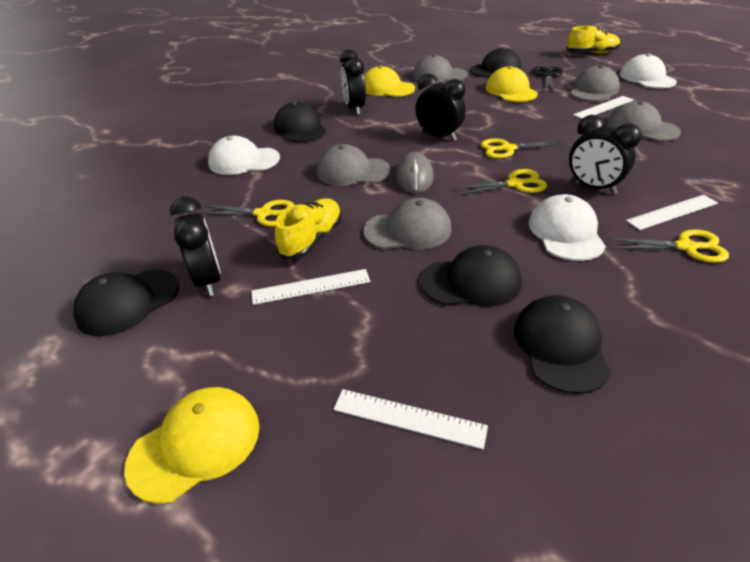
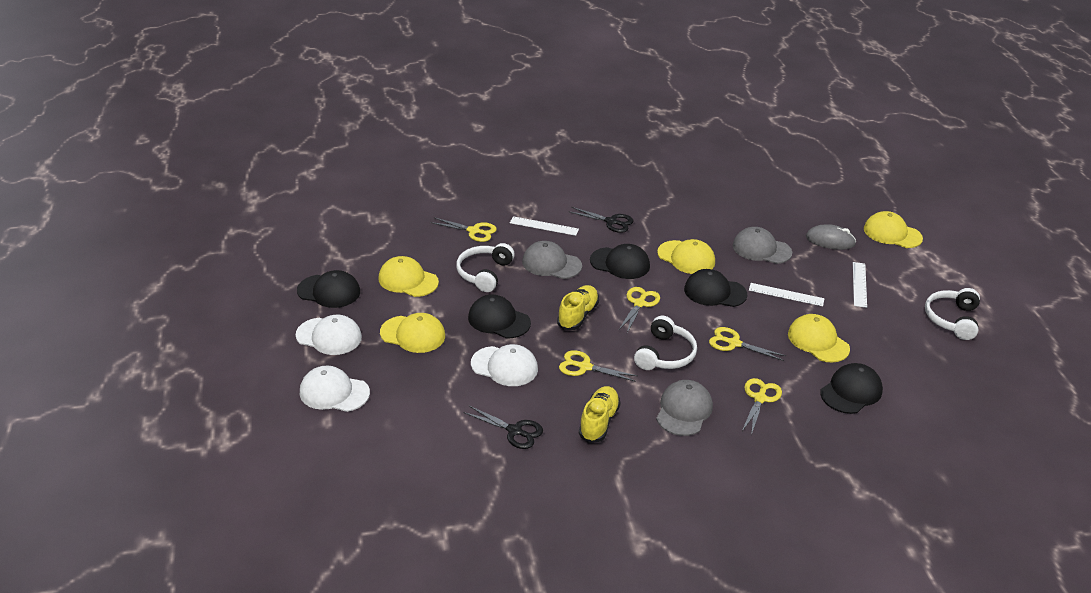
black clock: 4 -> 0
black scissors: 1 -> 2
grey cap: 5 -> 3
white headphones: 0 -> 3
white ruler: 4 -> 3
yellow cap: 3 -> 5
yellow scissors: 4 -> 5

